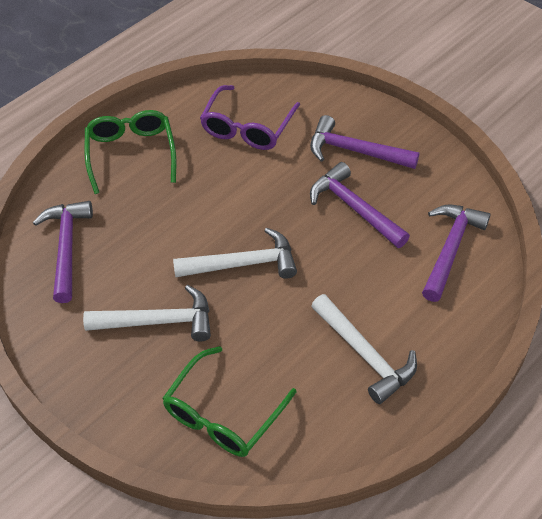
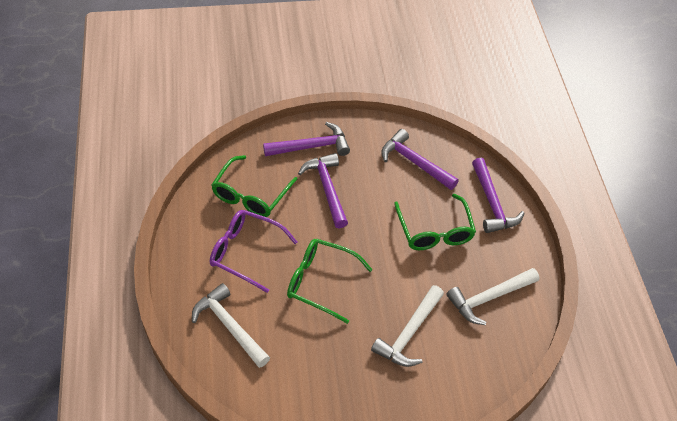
green glasses: 2 -> 3

